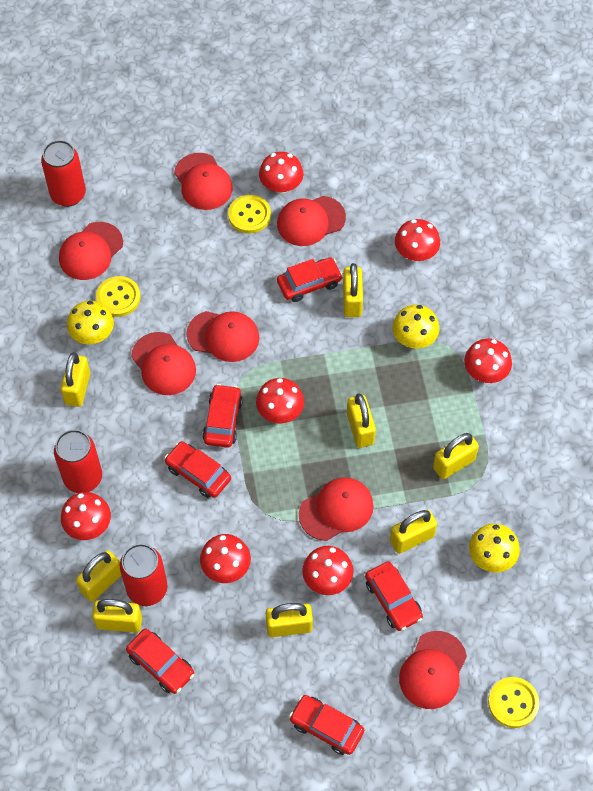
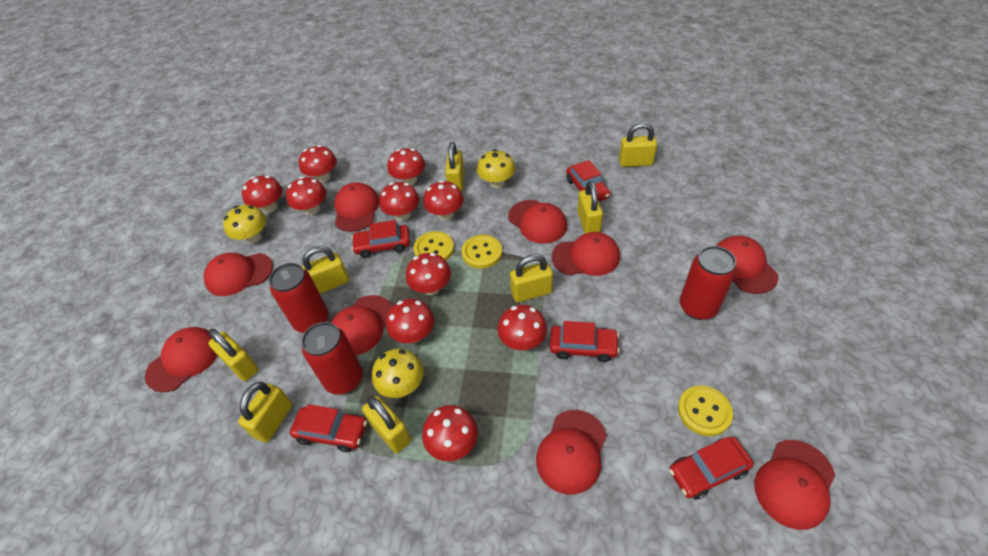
red cap: 7 -> 9
red car: 6 -> 5
red mushroom: 7 -> 10

